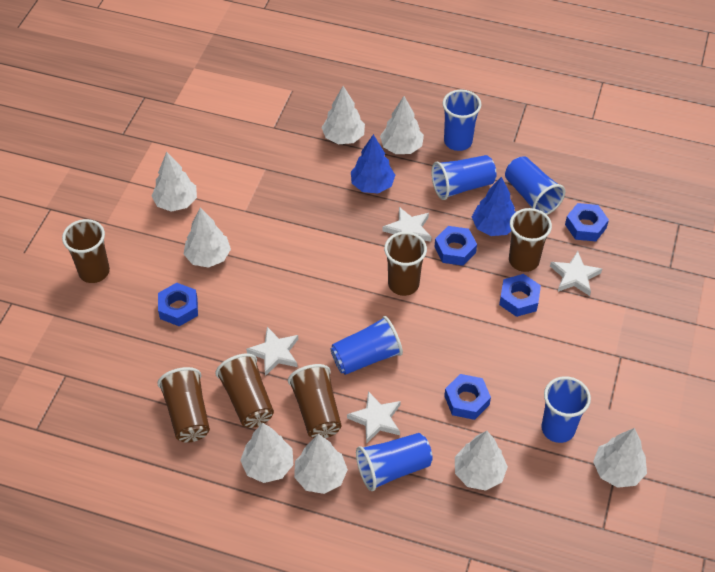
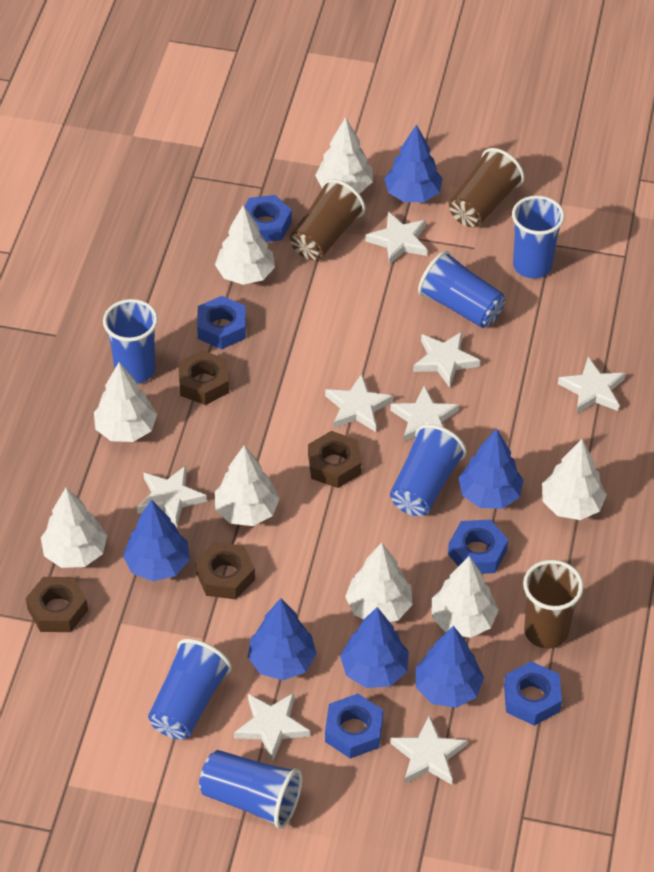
blue tree: 2 -> 6
brown cup: 6 -> 3
brown nut: 0 -> 4
white star: 4 -> 8

